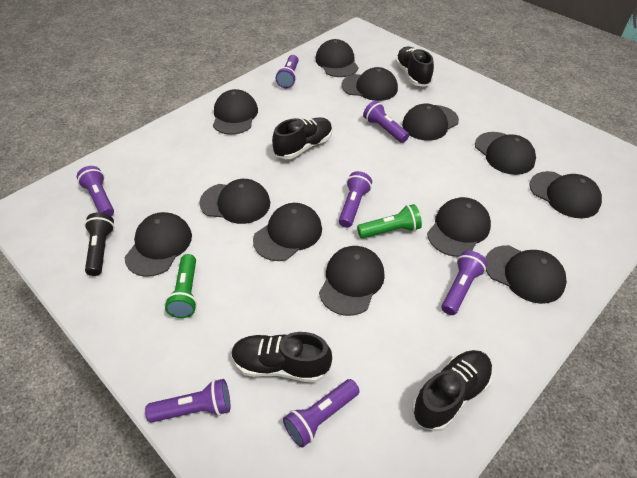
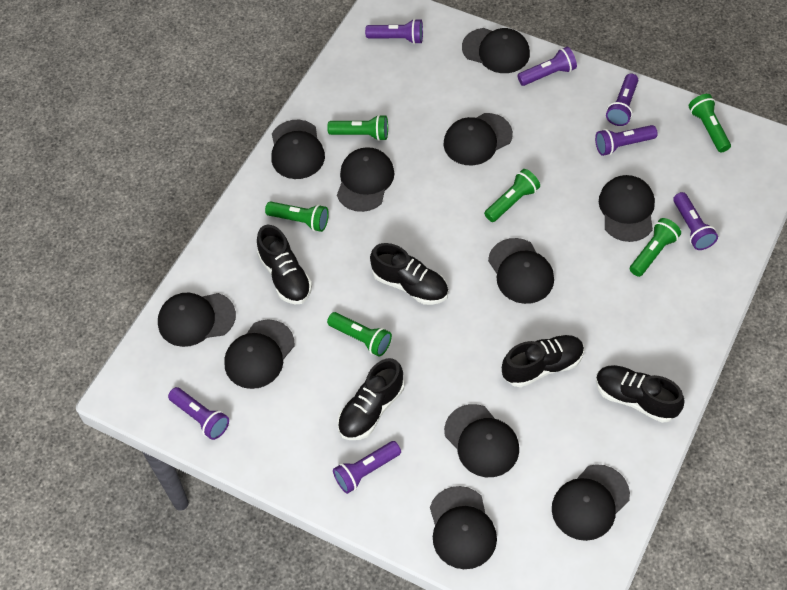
black cap: 12 -> 11
black flashlight: 1 -> 0
black shoe: 4 -> 5
green flashlight: 2 -> 6

